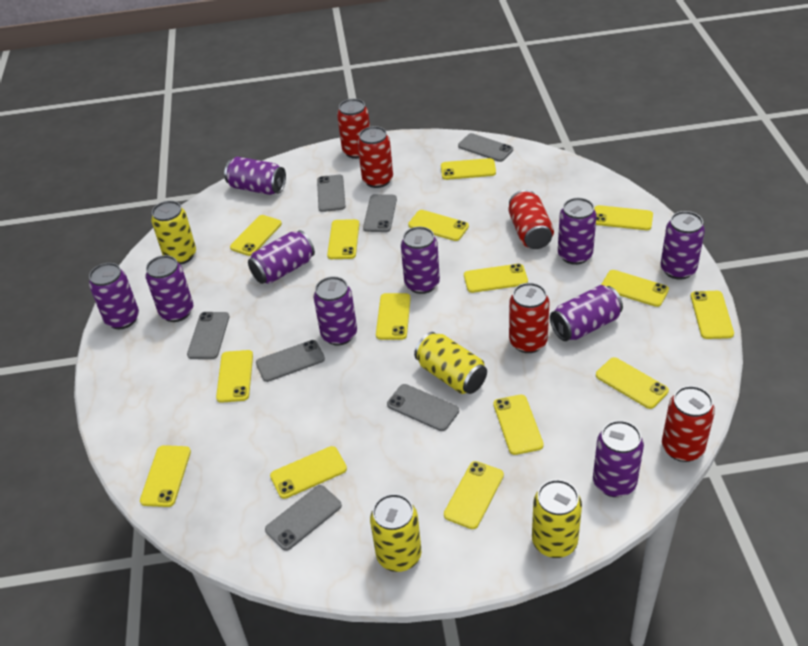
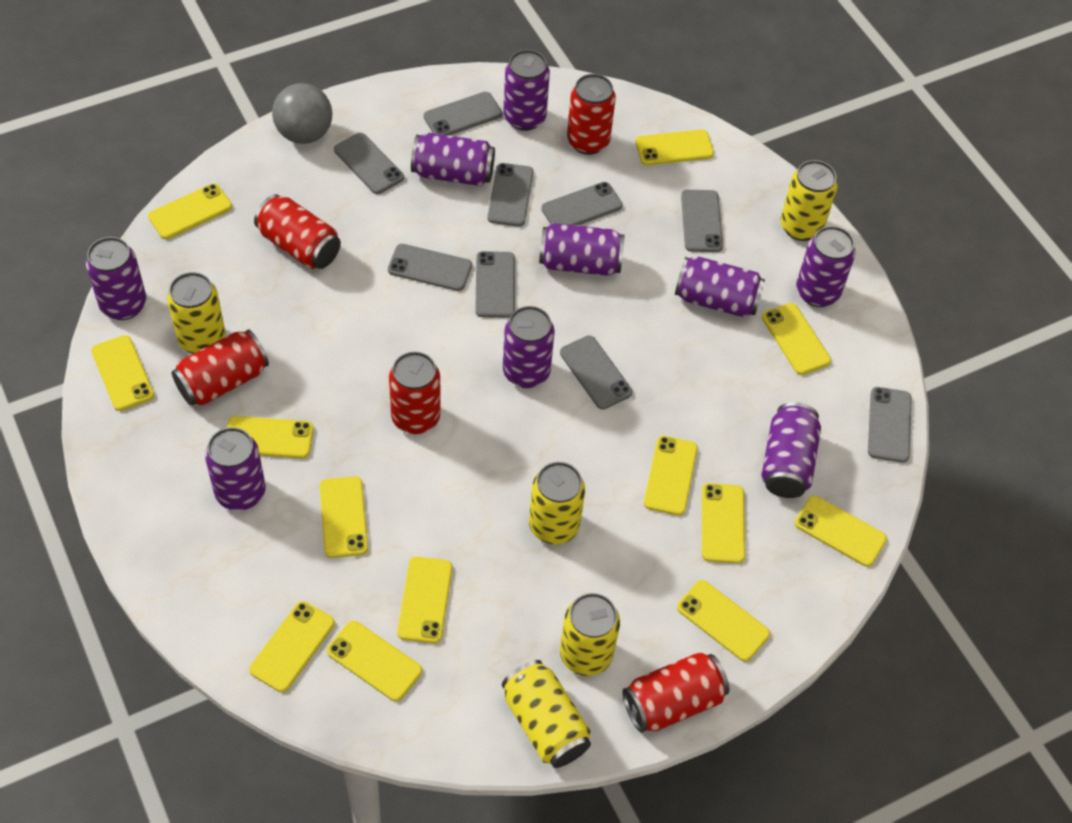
grey ball: 0 -> 1
grey phone: 7 -> 9
purple can: 10 -> 9
yellow can: 4 -> 5
yellow phone: 15 -> 13

